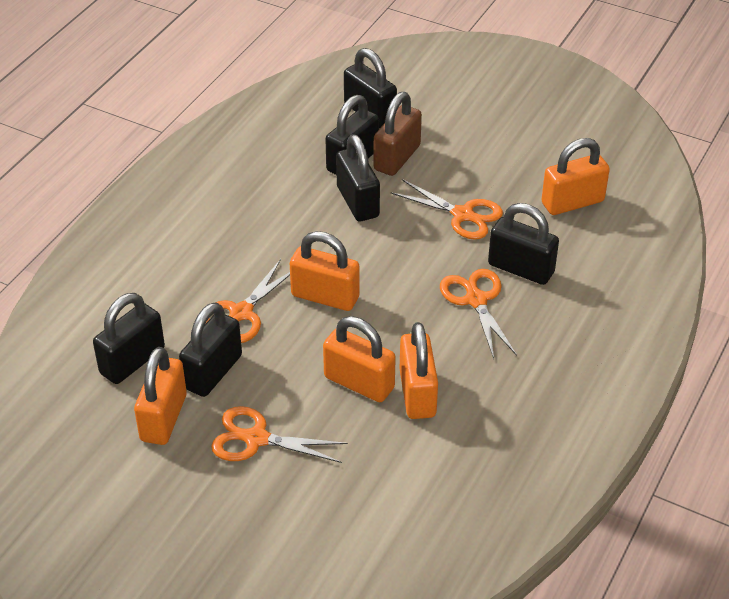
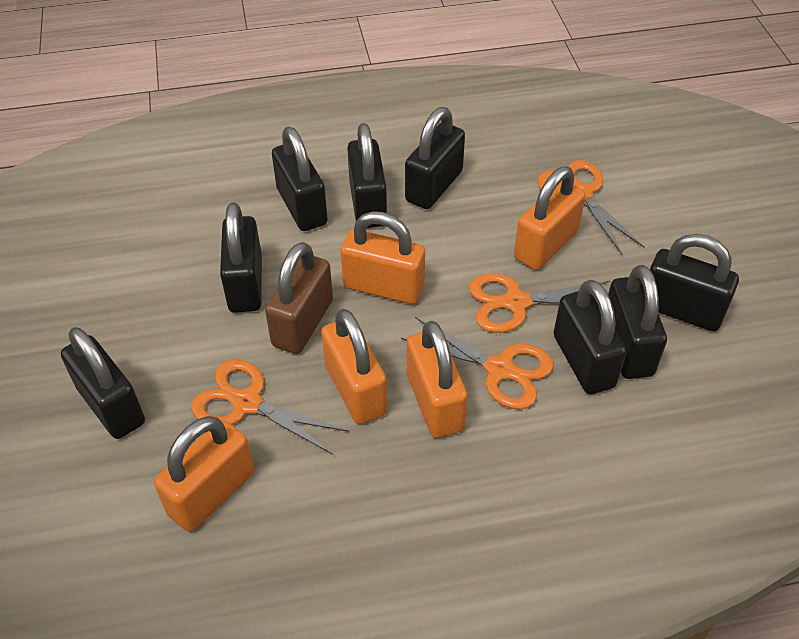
black padlock: 6 -> 8

